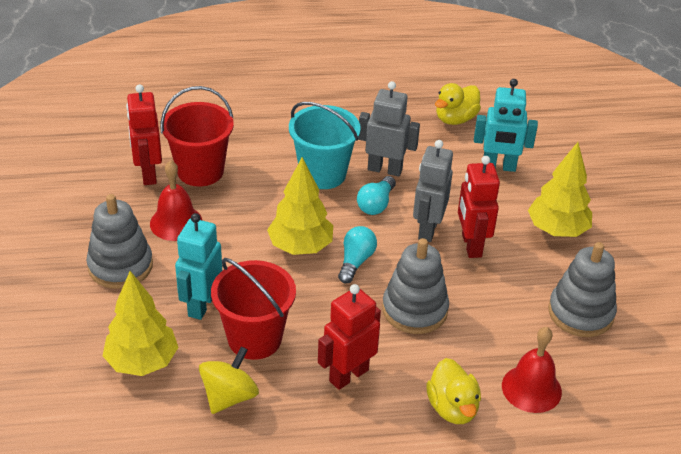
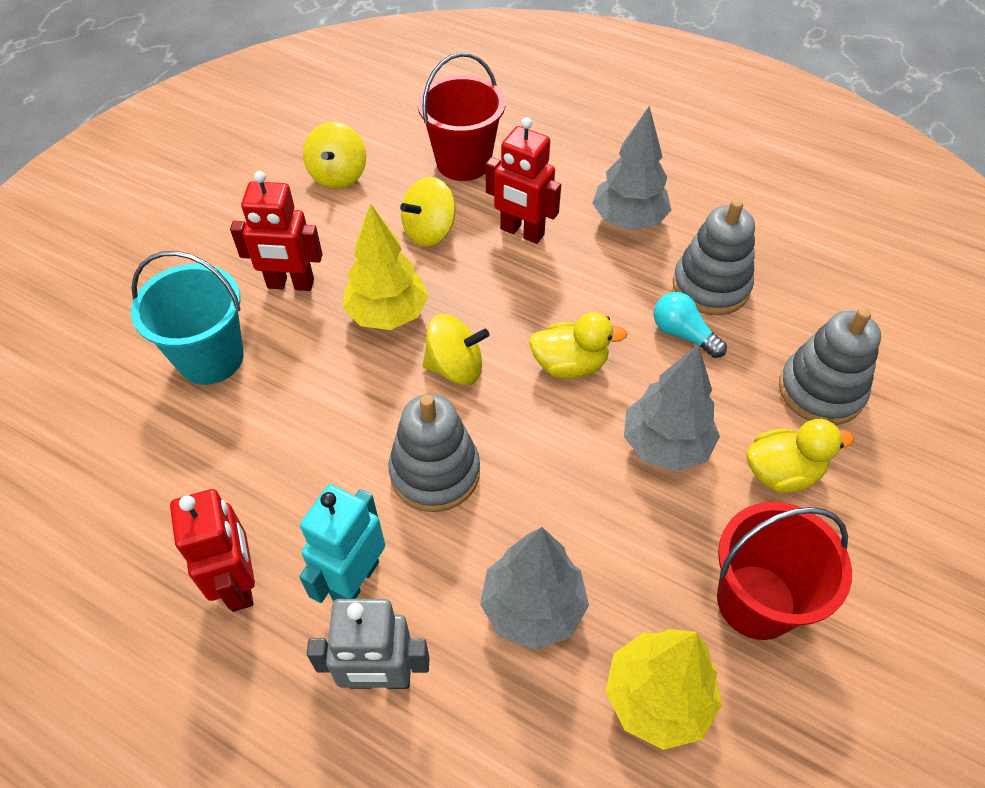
grey robot: 2 -> 1
grey tree: 0 -> 3
red bell: 2 -> 0
turquoise light bulb: 2 -> 1
turquoise robot: 2 -> 1
yellow spinning top: 1 -> 3
yellow tree: 3 -> 2

